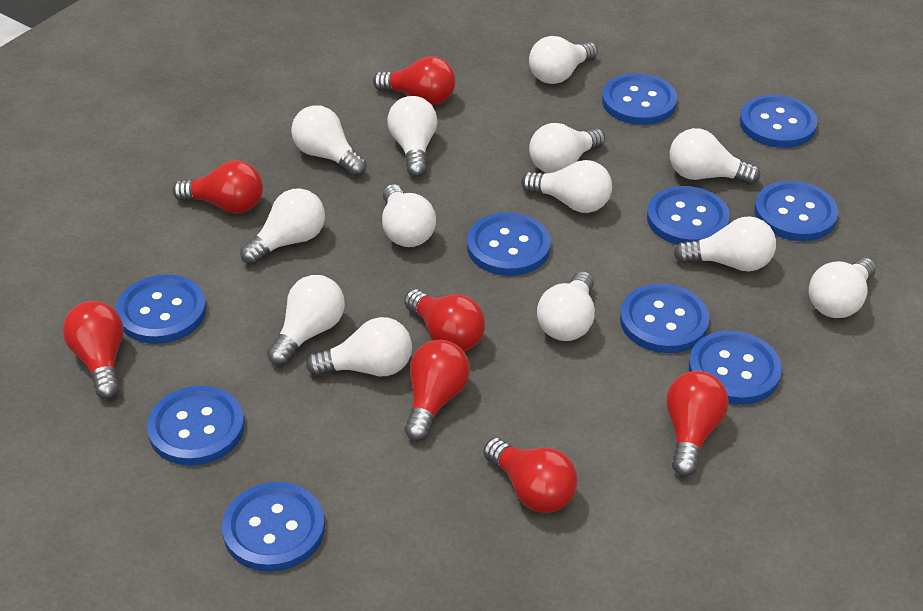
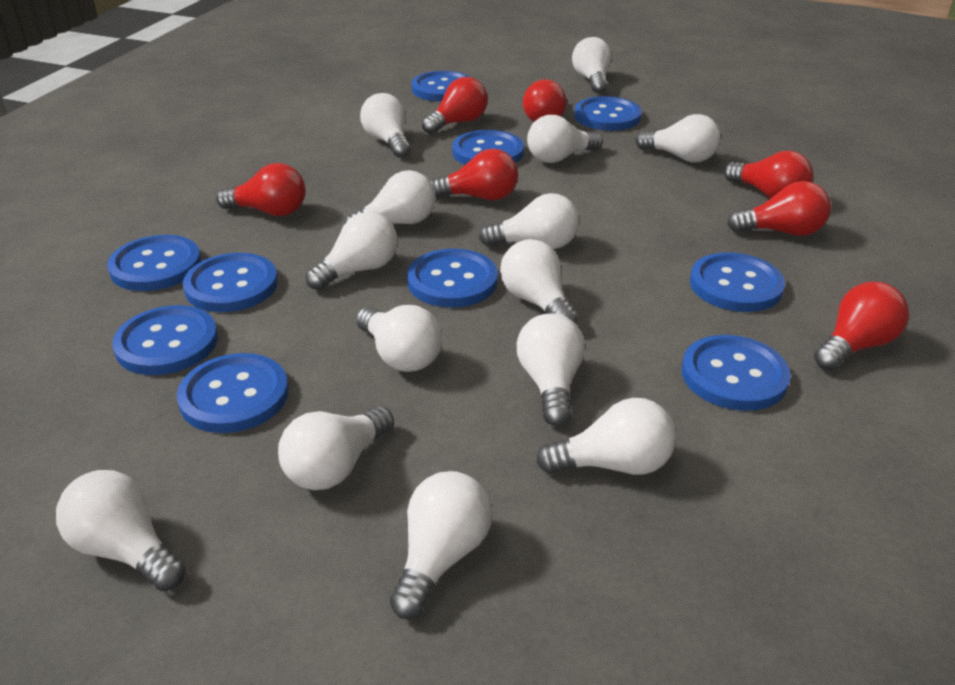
white light bulb: 13 -> 14

